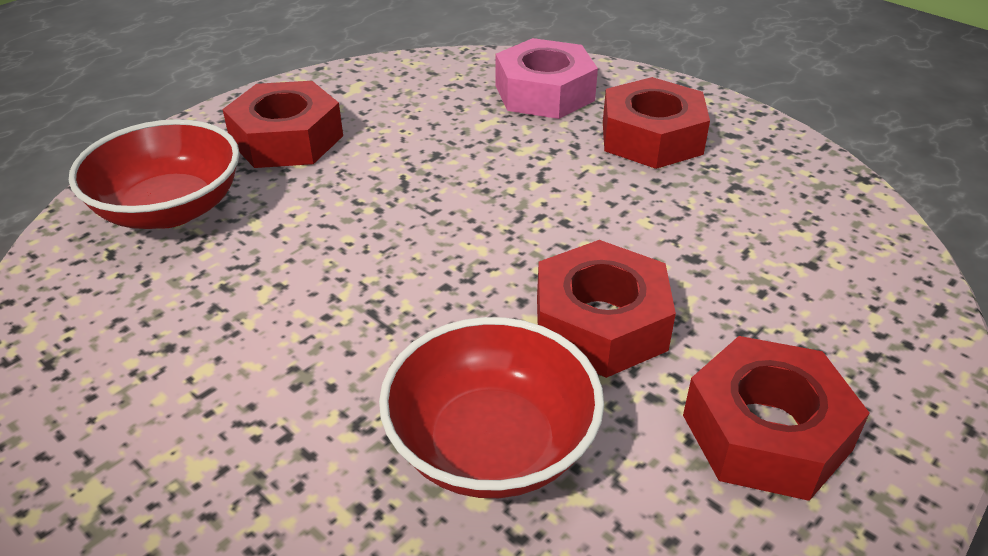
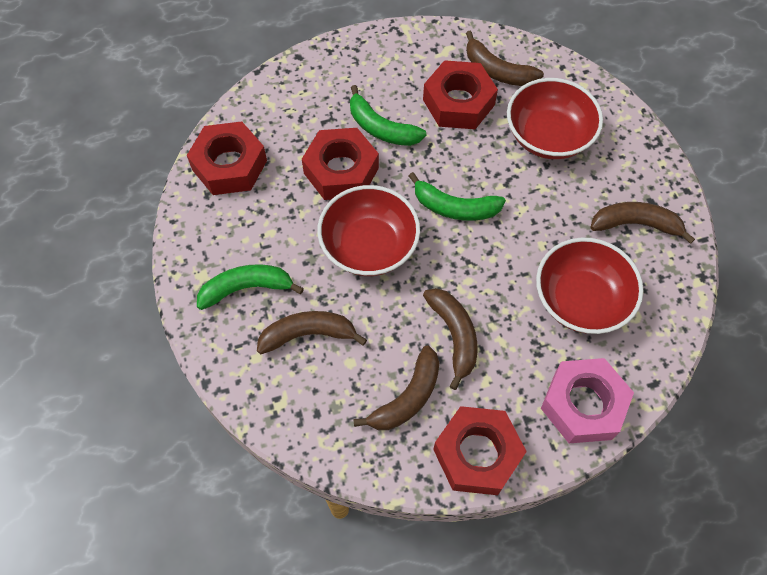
brown banana: 0 -> 5
green banana: 0 -> 3
red bowl: 2 -> 3

